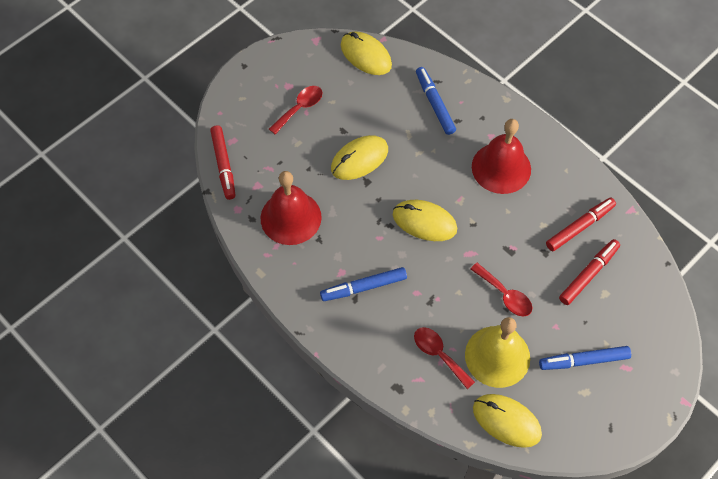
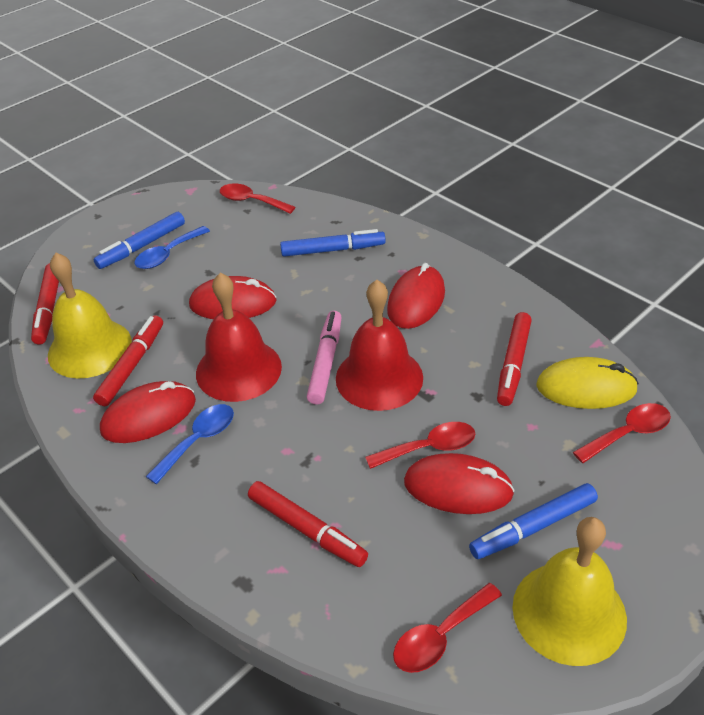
blue spoon: 0 -> 2
pink marker: 0 -> 1
red marker: 3 -> 4
red mouse: 0 -> 4
red spoon: 3 -> 4
yellow bell: 1 -> 2
yellow mouse: 4 -> 1

